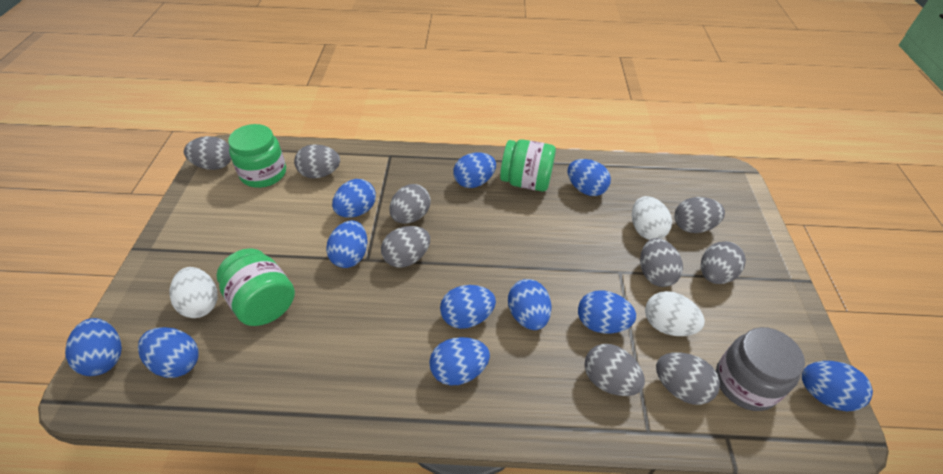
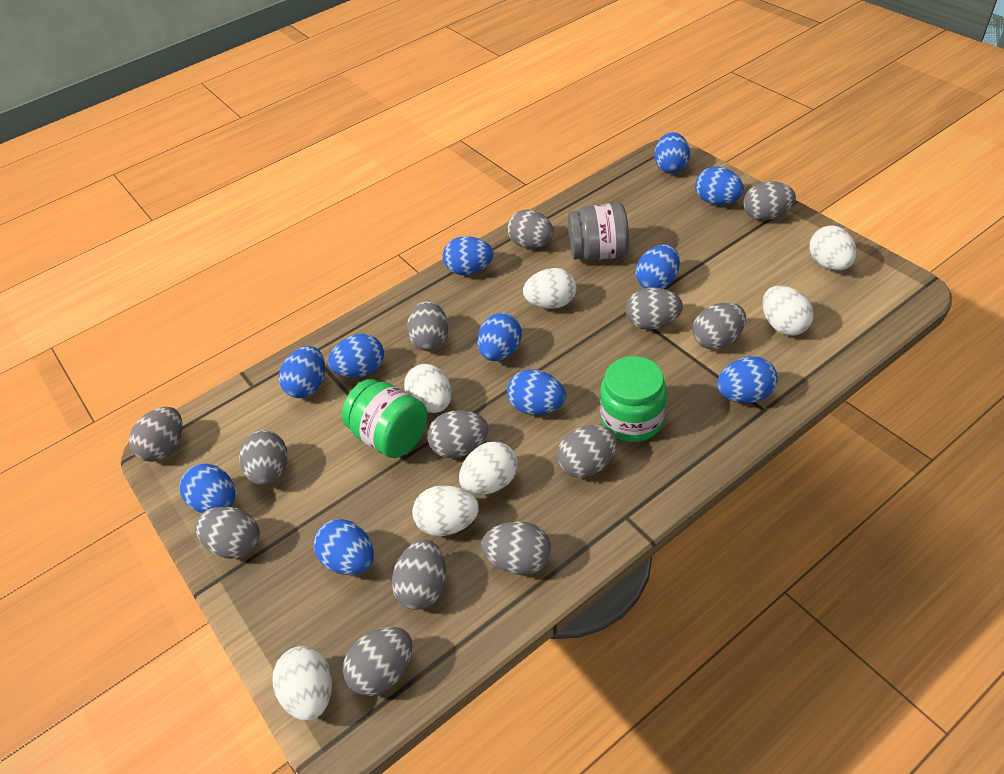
green jar: 3 -> 2
grey egg: 9 -> 13
white egg: 3 -> 7

